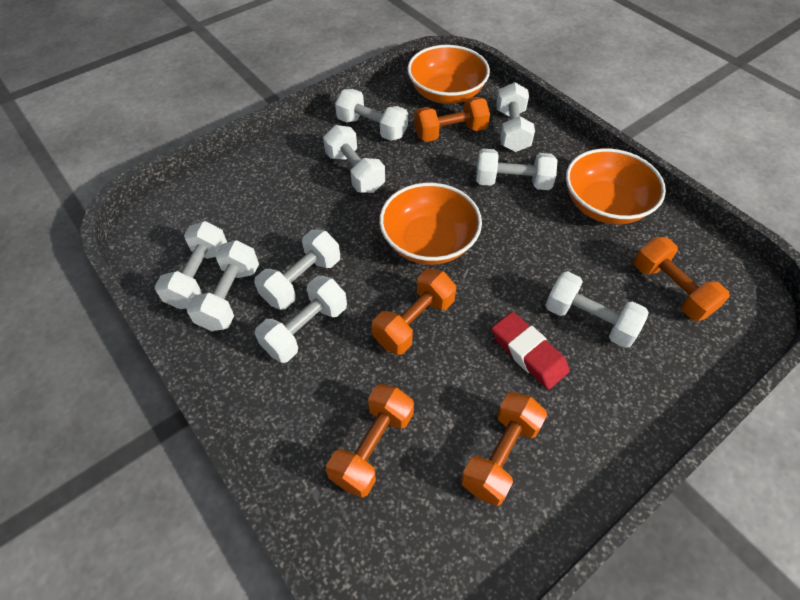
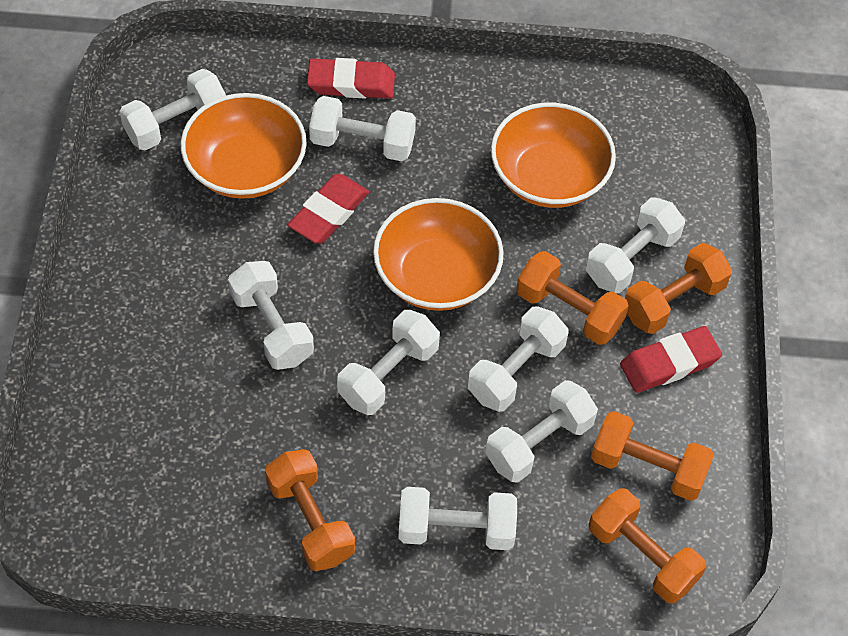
red eraser: 1 -> 3
white dumbbell: 9 -> 8

